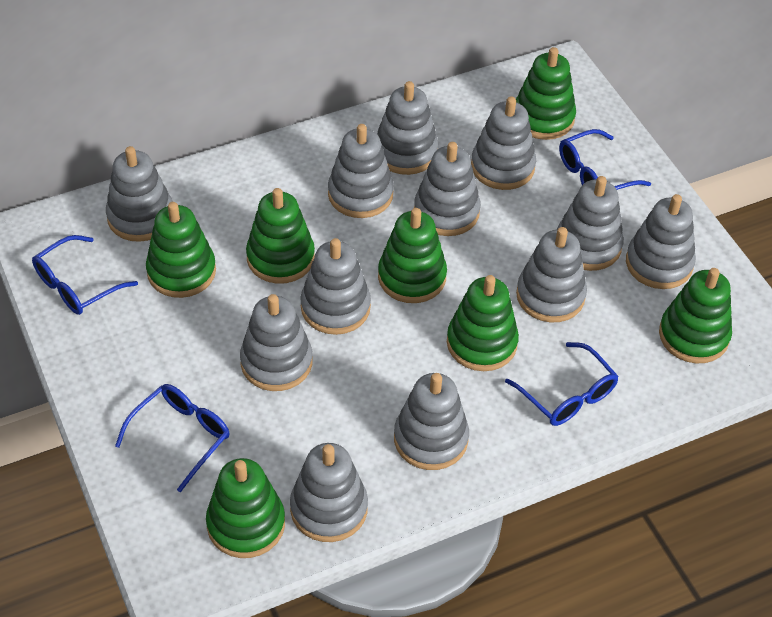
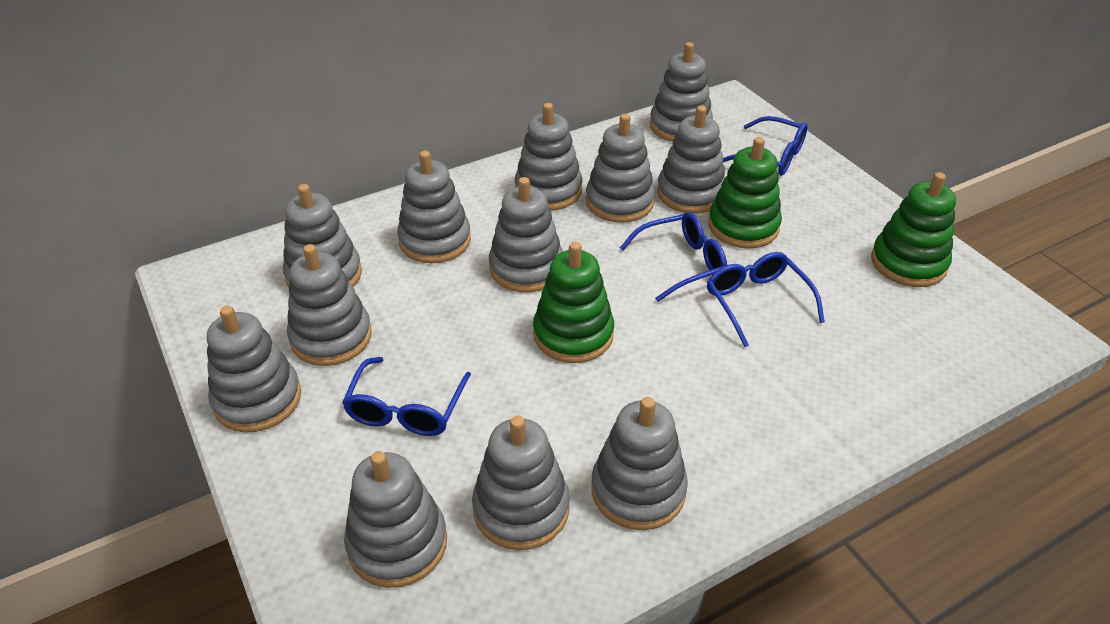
green stacking toy: 7 -> 3

